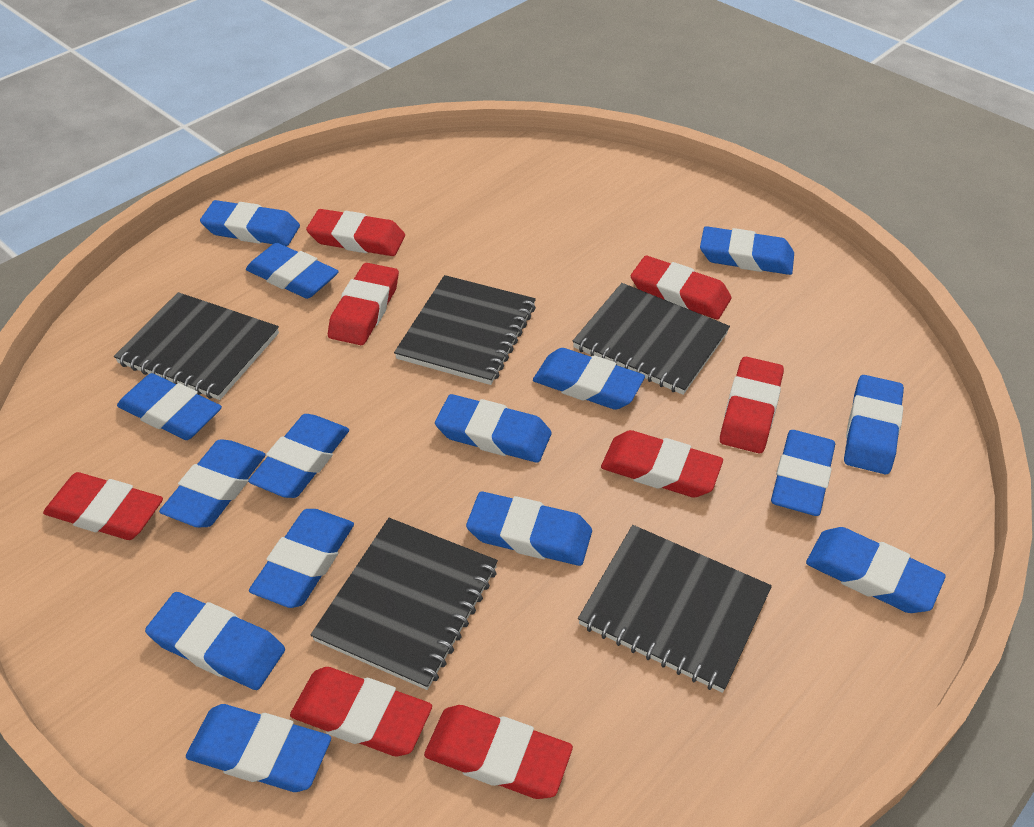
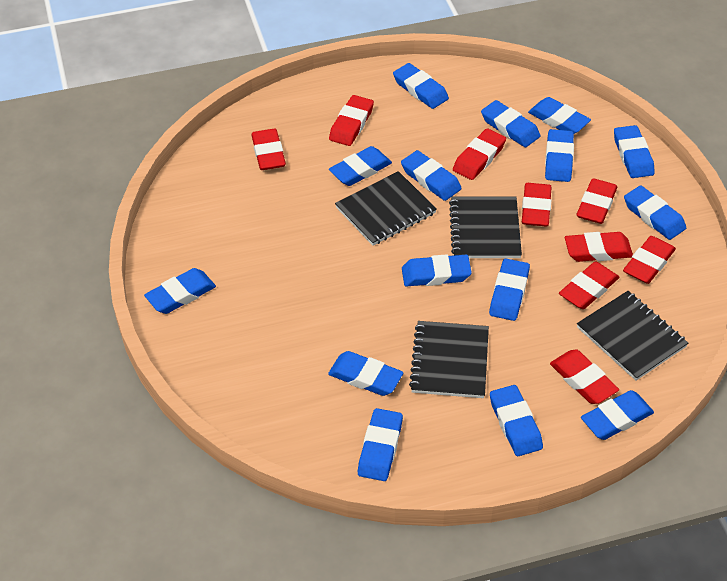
black notebook: 5 -> 4
red eraser: 8 -> 9

